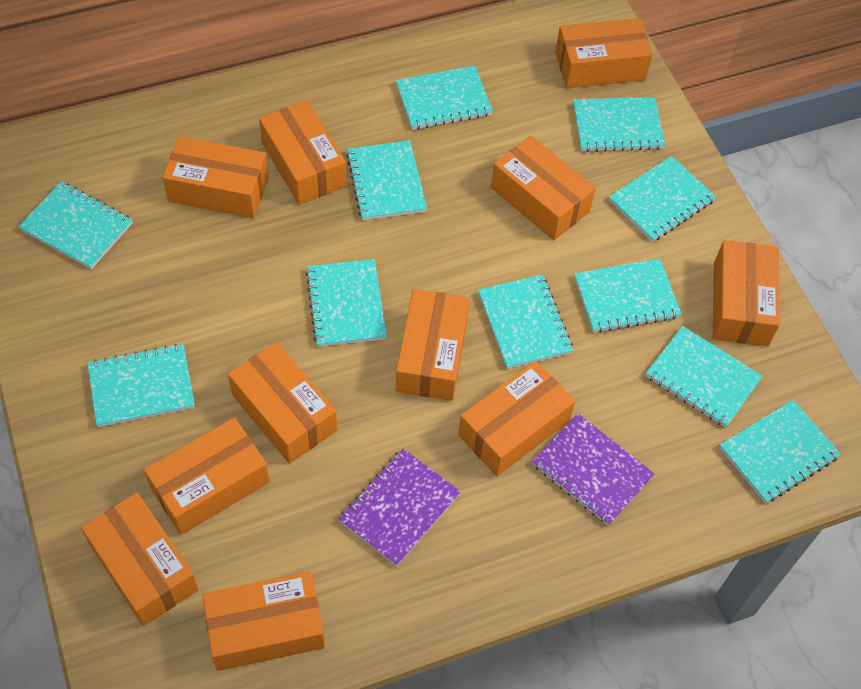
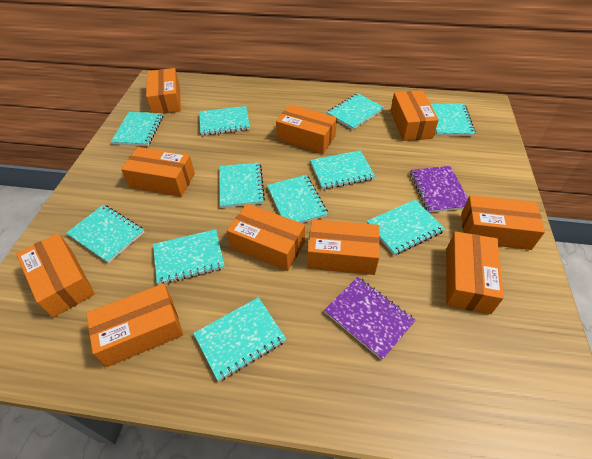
orange box: 11 -> 10

